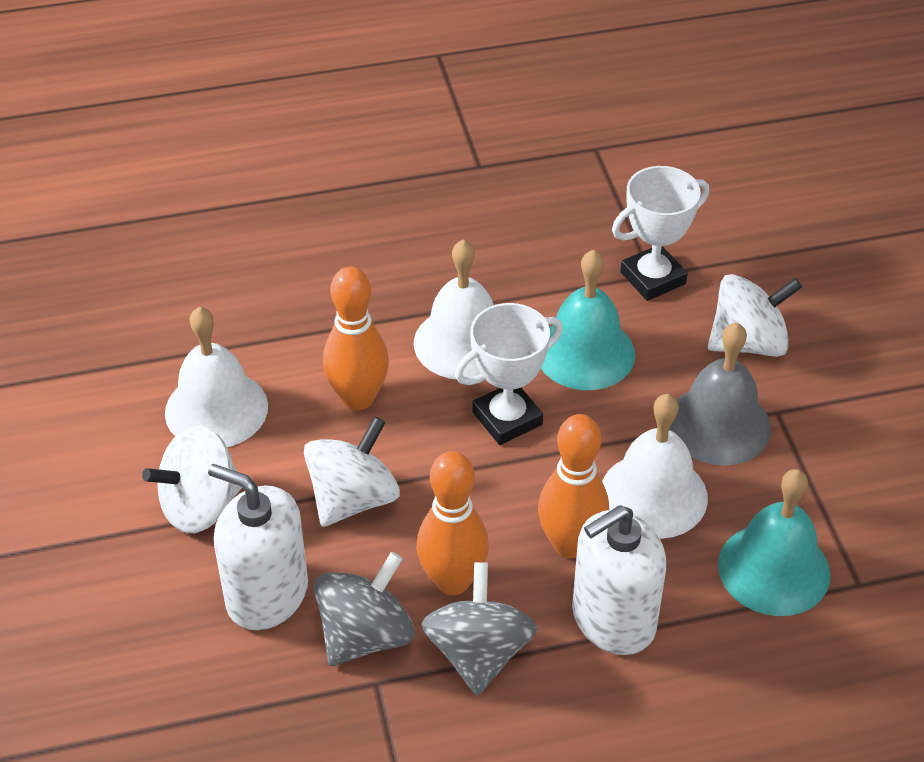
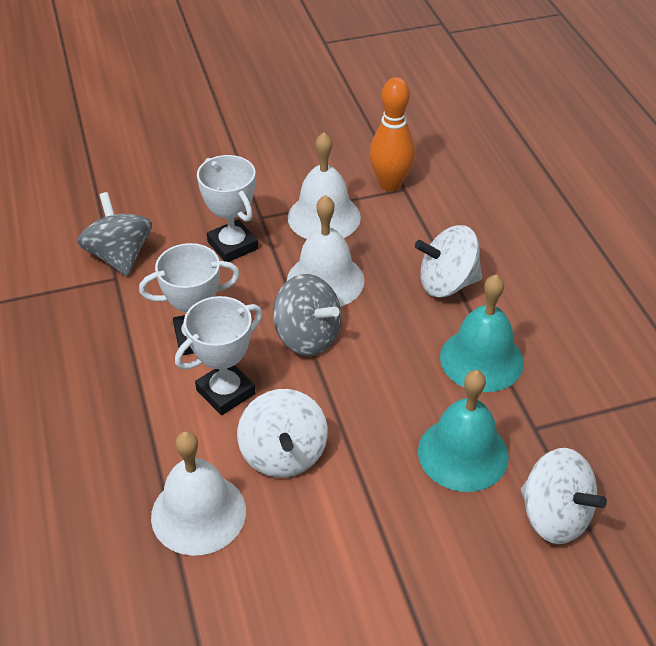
grey bell: 1 -> 0
orange bowling pin: 3 -> 1
white soap dispenser: 2 -> 0
white trophy: 2 -> 3

